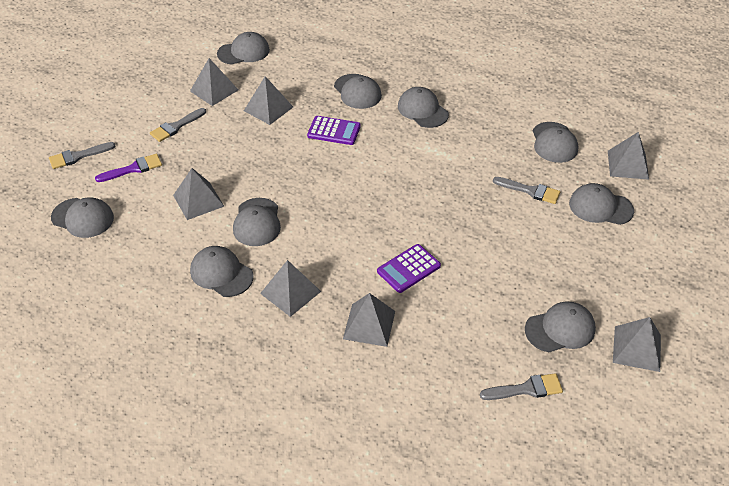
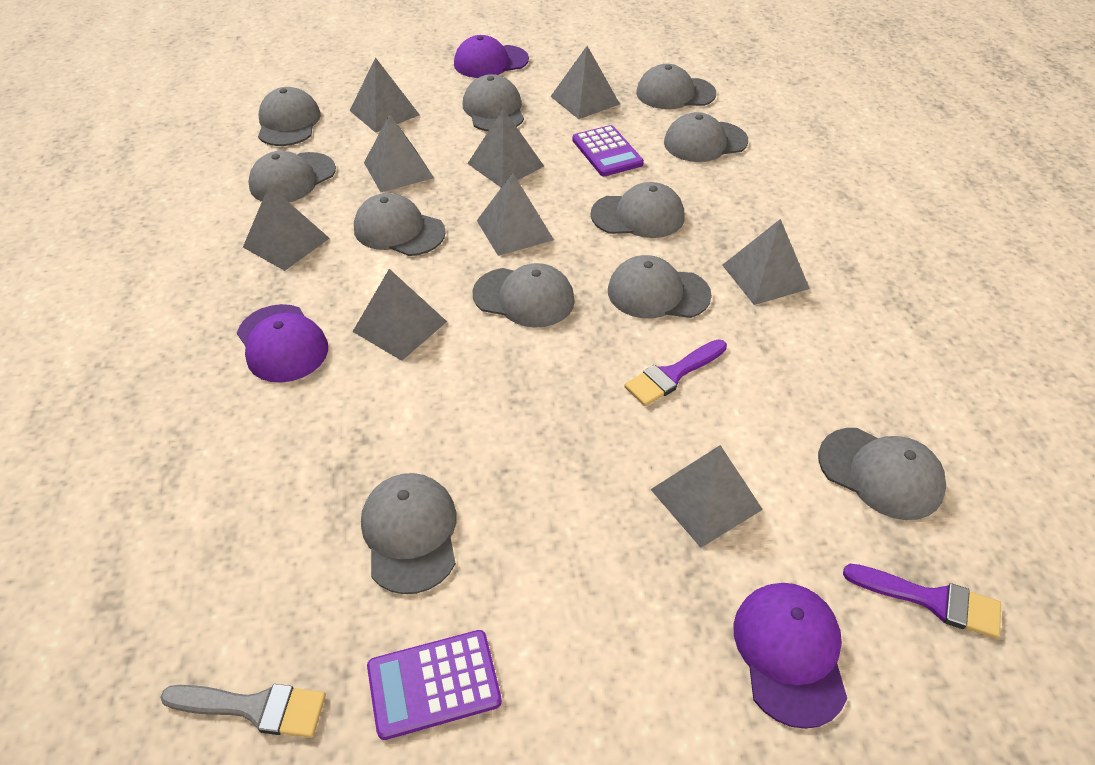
grey brush: 4 -> 1
grey cap: 9 -> 11
grey pyramid: 7 -> 9
purple brush: 1 -> 2
purple cap: 0 -> 3

